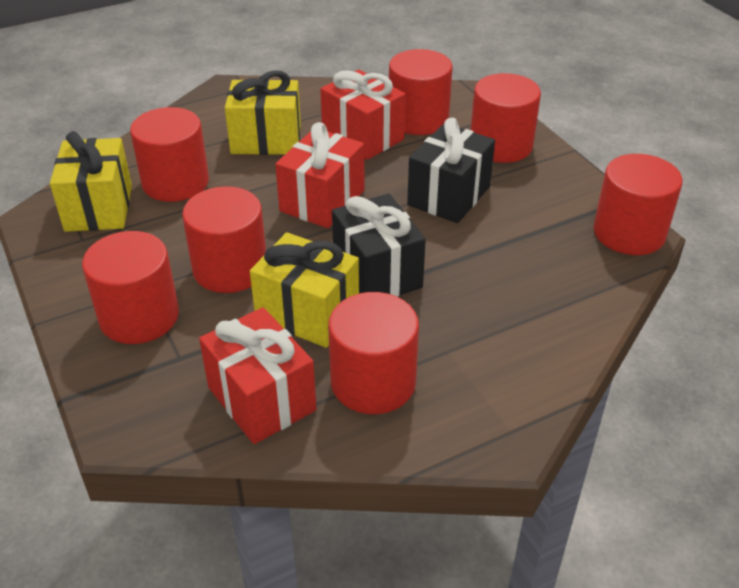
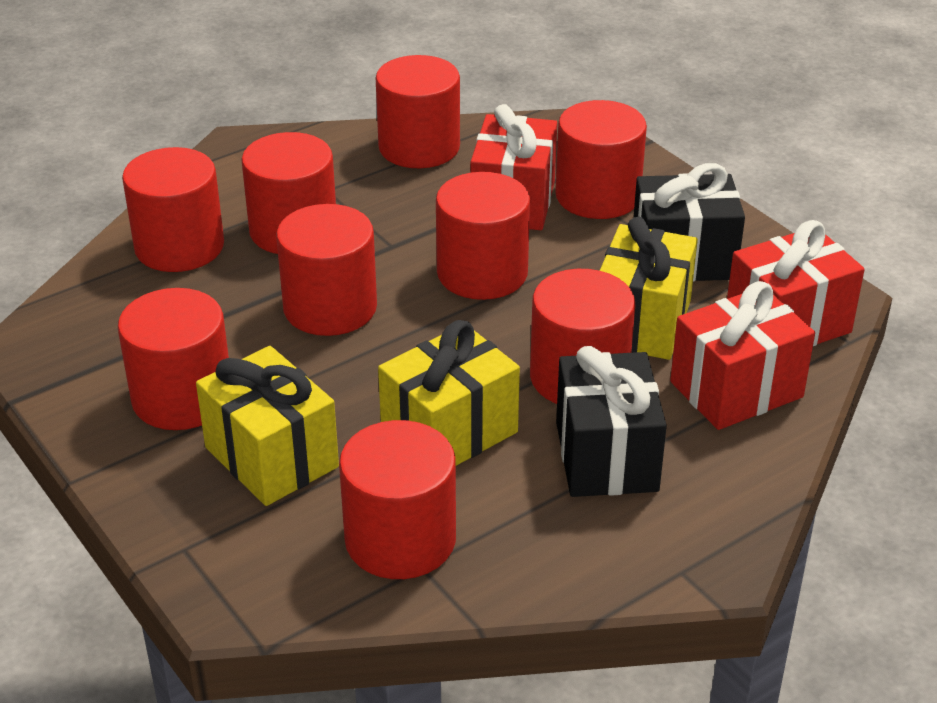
red cylinder: 7 -> 9

